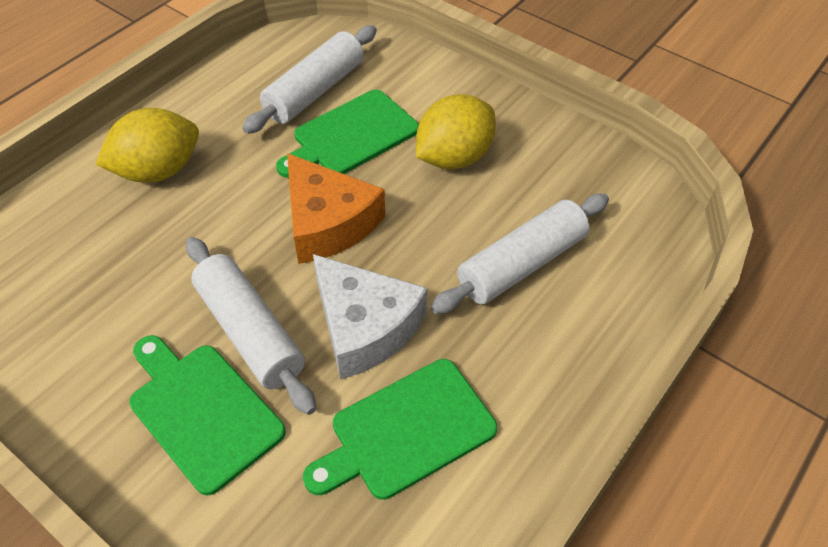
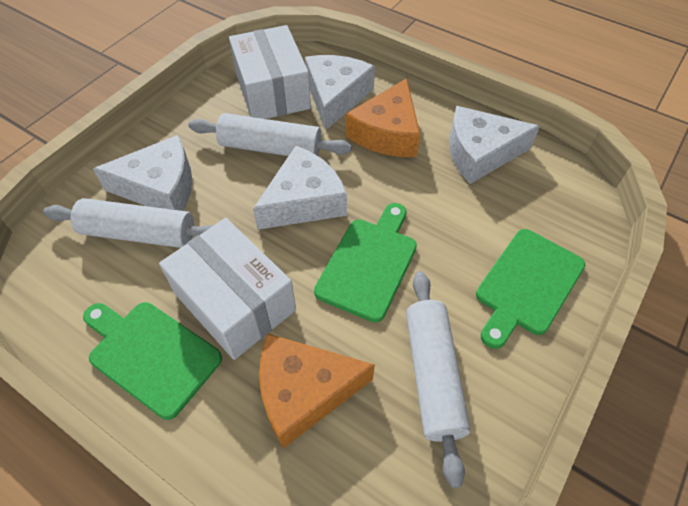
orange cheese: 1 -> 2
white box: 0 -> 2
white cheese: 1 -> 4
yellow lemon: 2 -> 0

